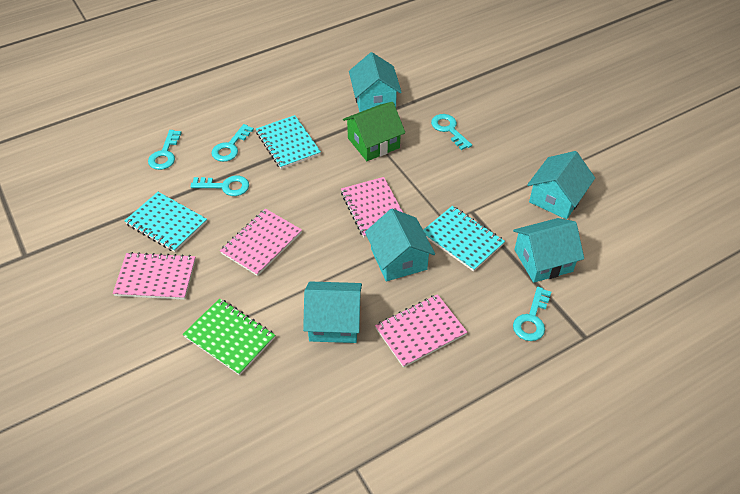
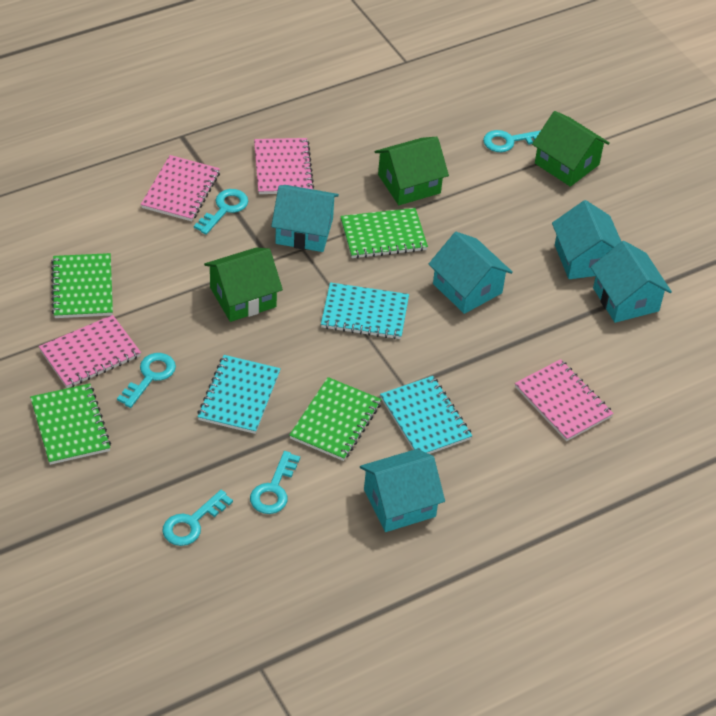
green house: 1 -> 3
green notebook: 1 -> 4

